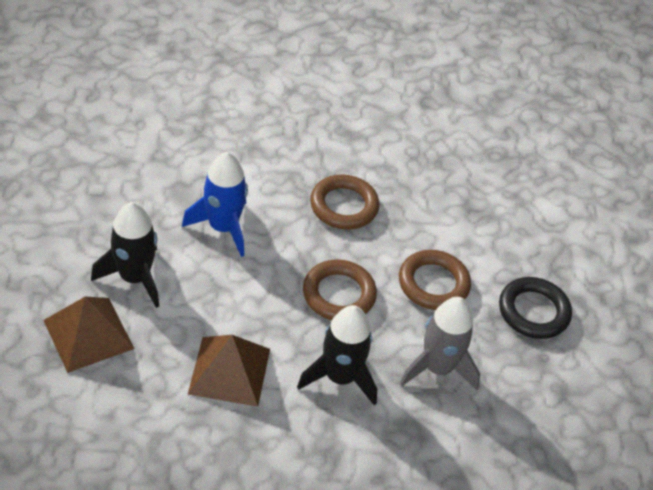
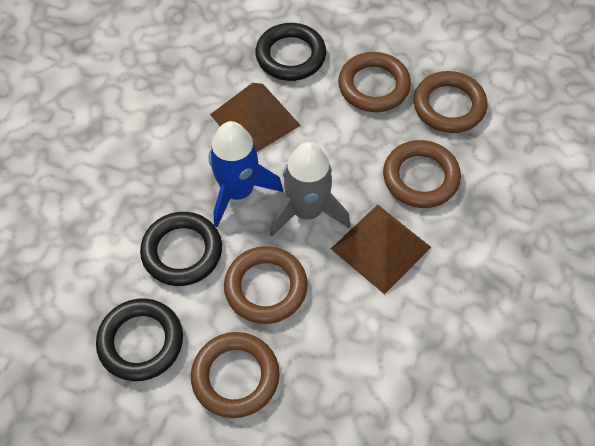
black ring: 1 -> 3
black rocket: 2 -> 0
brown ring: 3 -> 5

